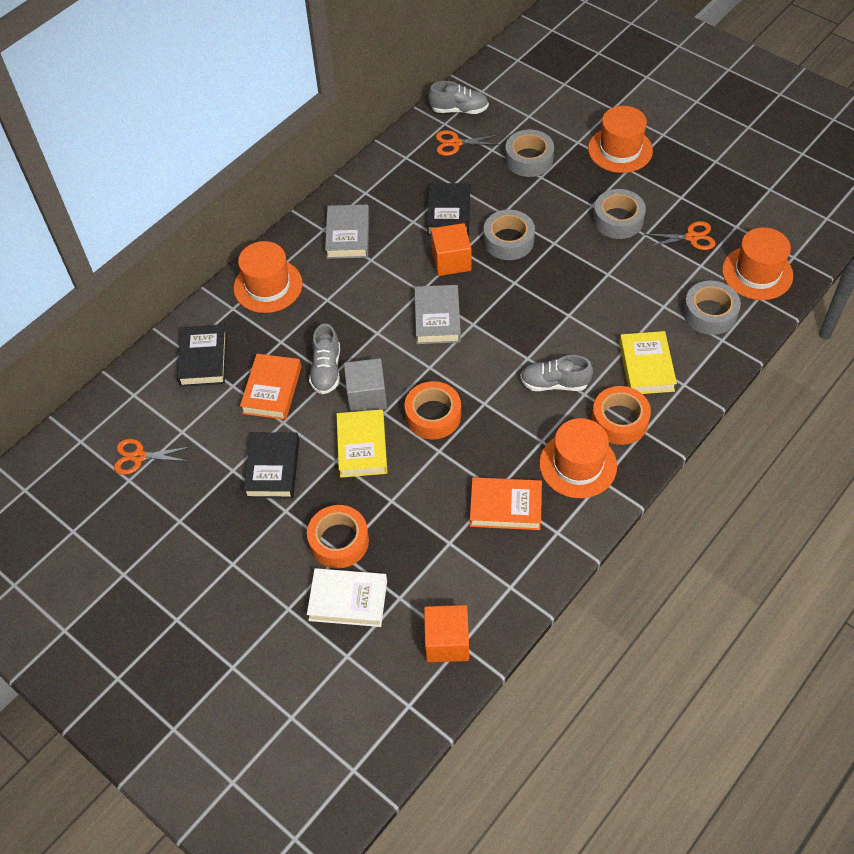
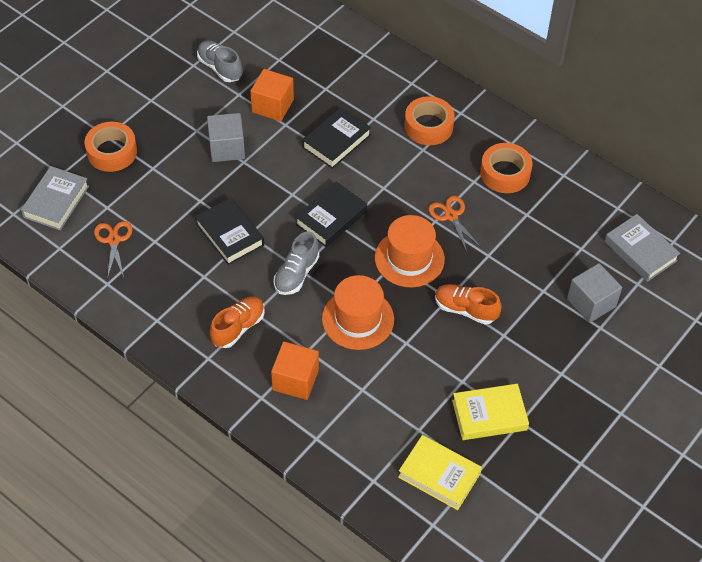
grey cube: 1 -> 2
grey shoe: 3 -> 2
grey tape: 4 -> 0
orange book: 2 -> 0
orange hat: 4 -> 2
orange scissors: 3 -> 2
orange shoe: 0 -> 2
white book: 1 -> 0

